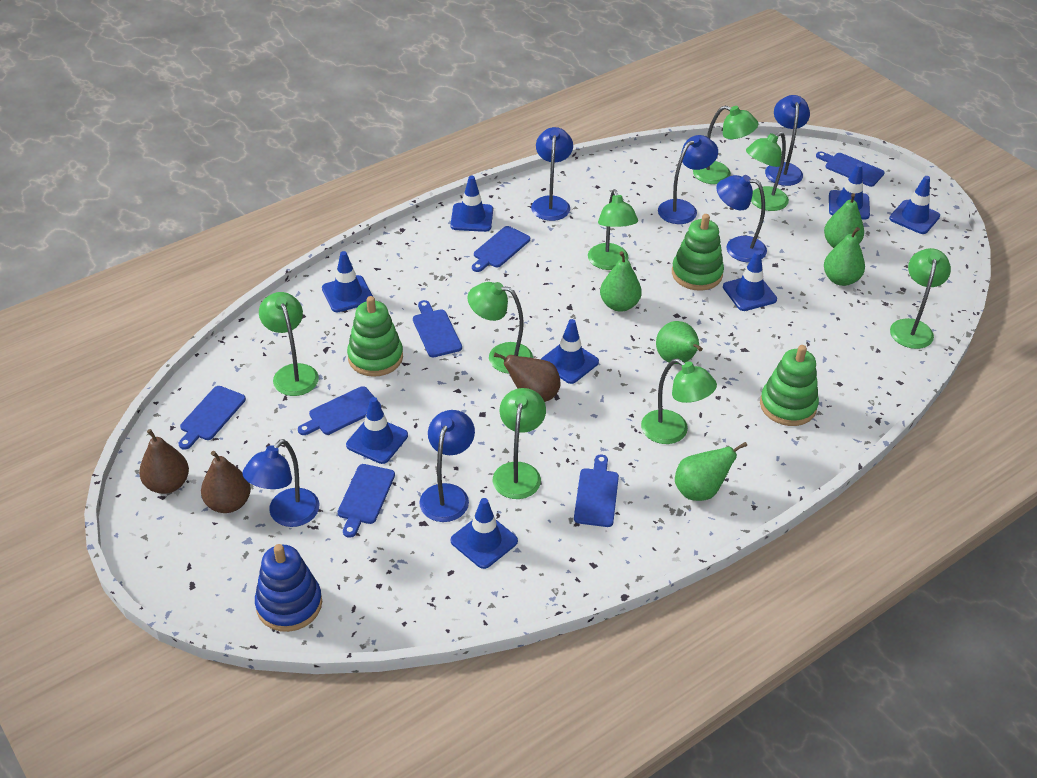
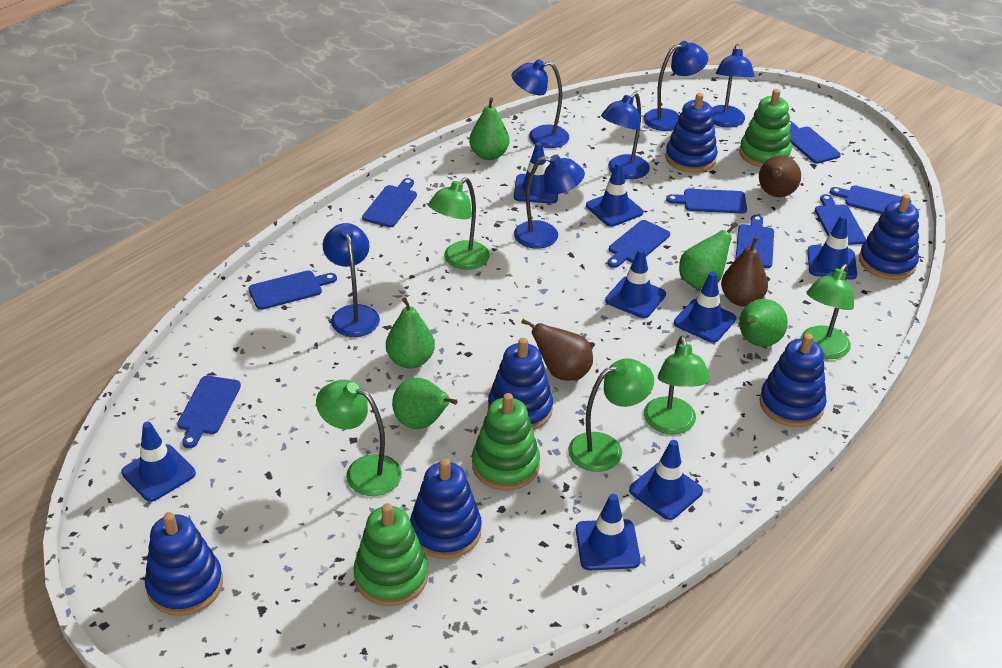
blue cutting board: 7 -> 9
blue stacking toy: 1 -> 6
green lamp: 8 -> 5

